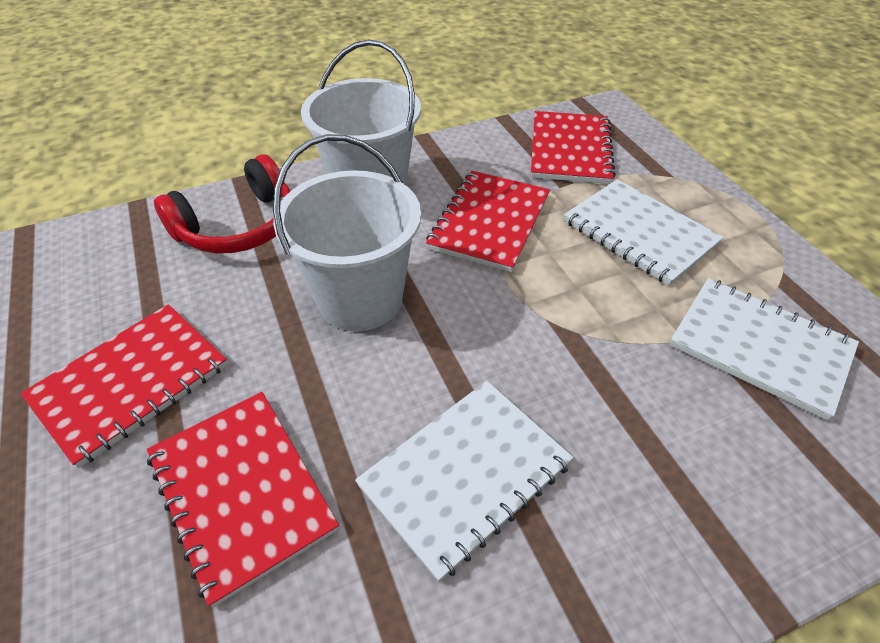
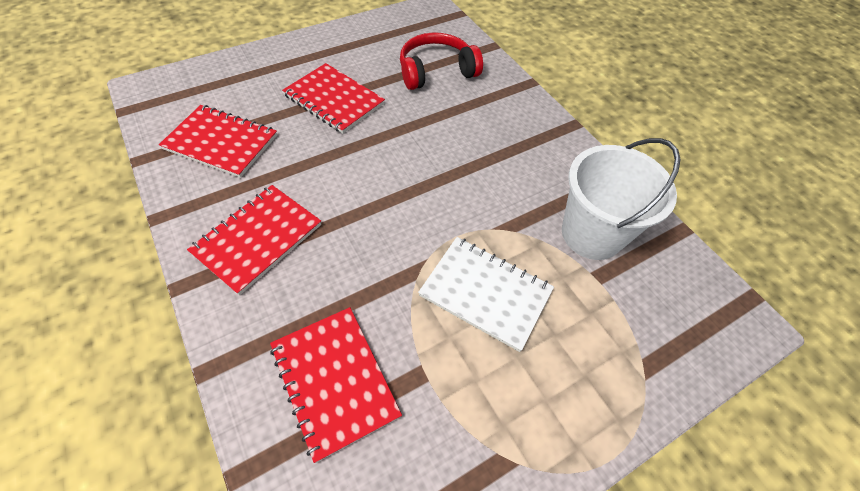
white bucket: 2 -> 1
white notebook: 3 -> 1

